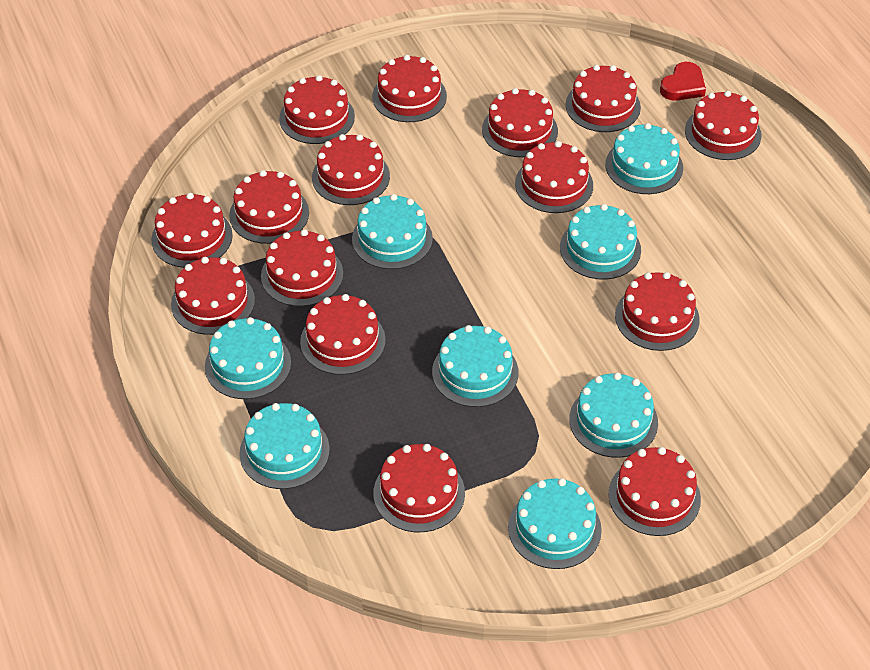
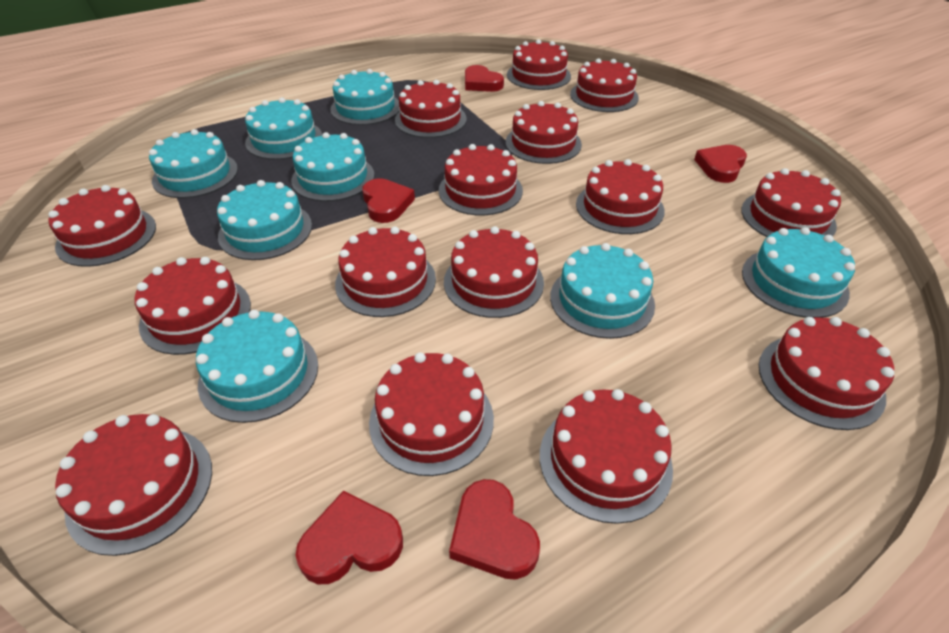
red heart: 1 -> 5

